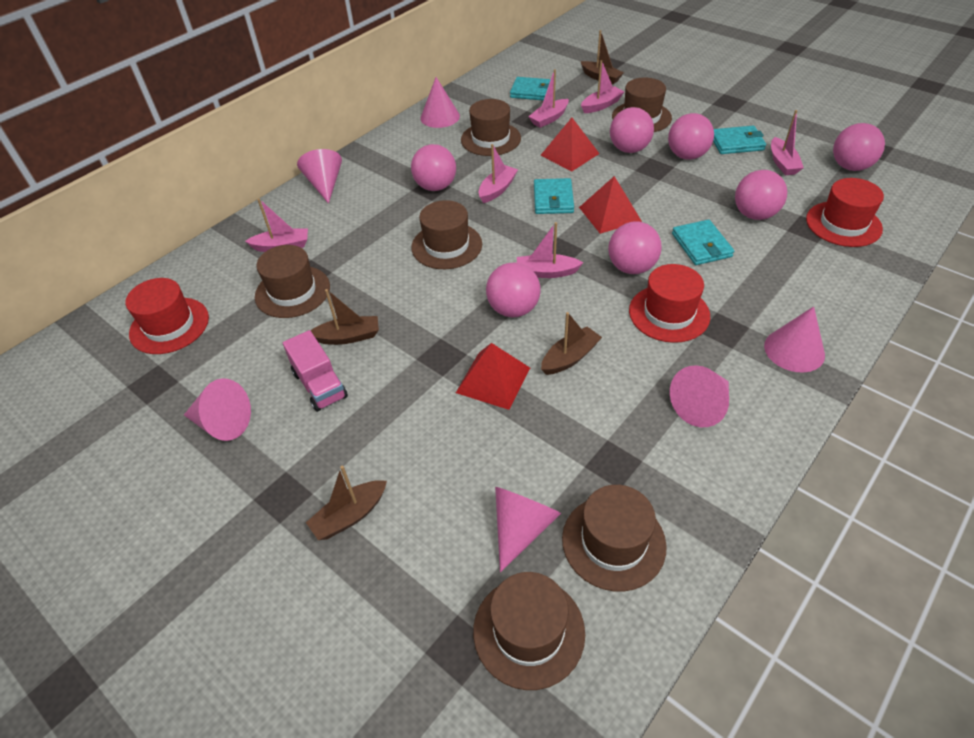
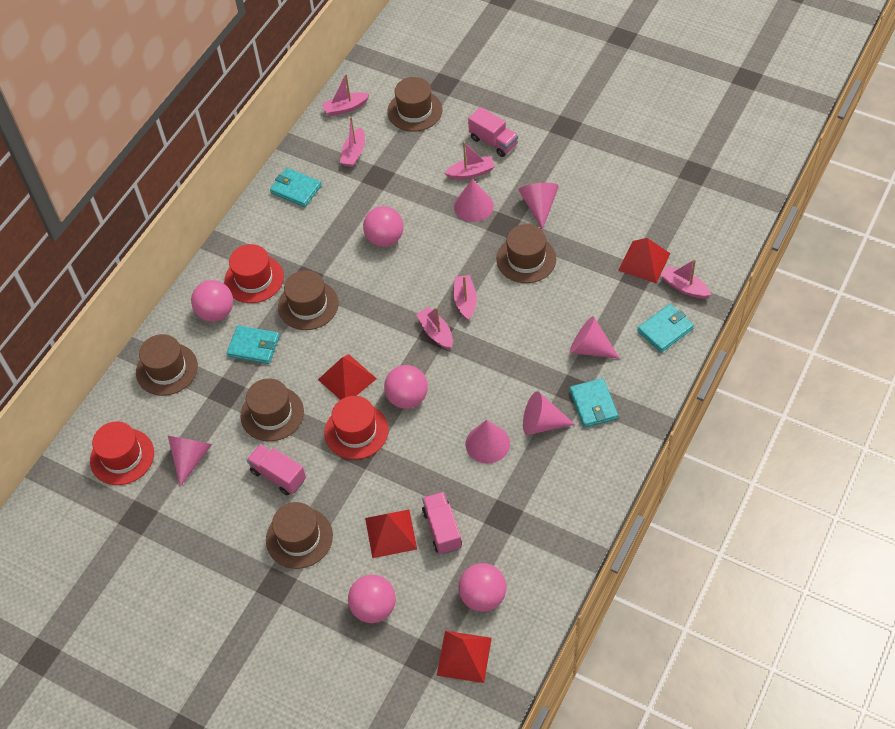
brown boat: 4 -> 0
pink ball: 7 -> 5
pink truck: 1 -> 3
red pyramid: 3 -> 4

